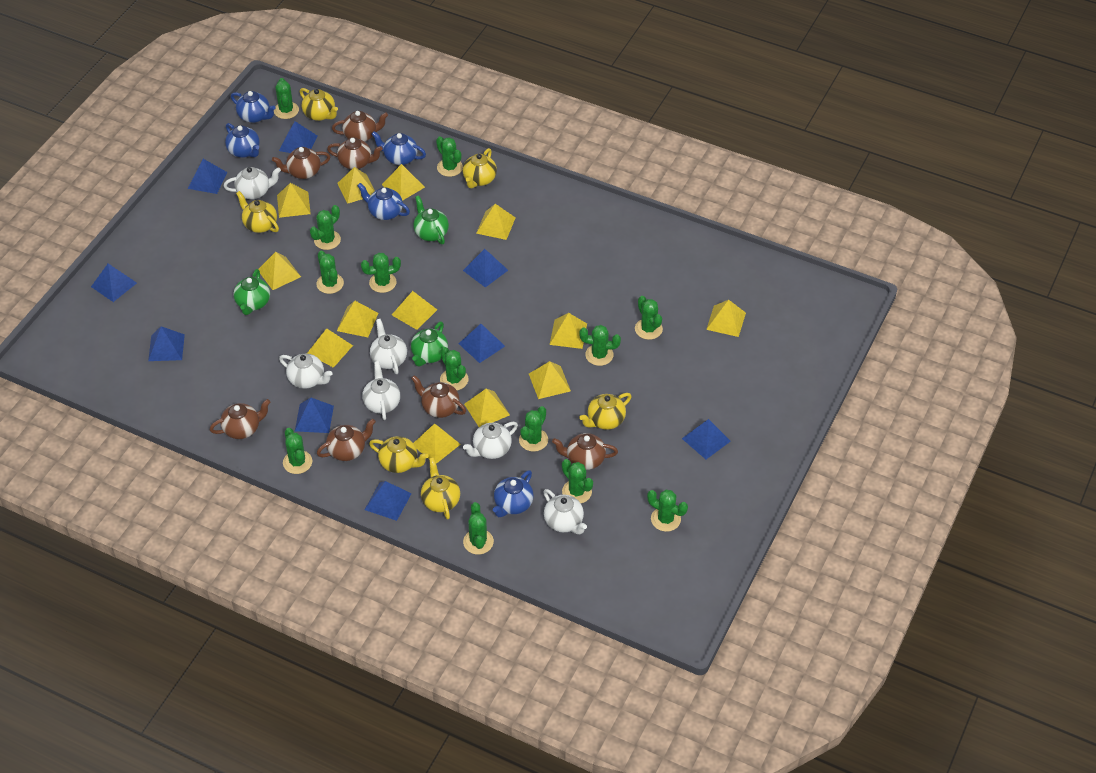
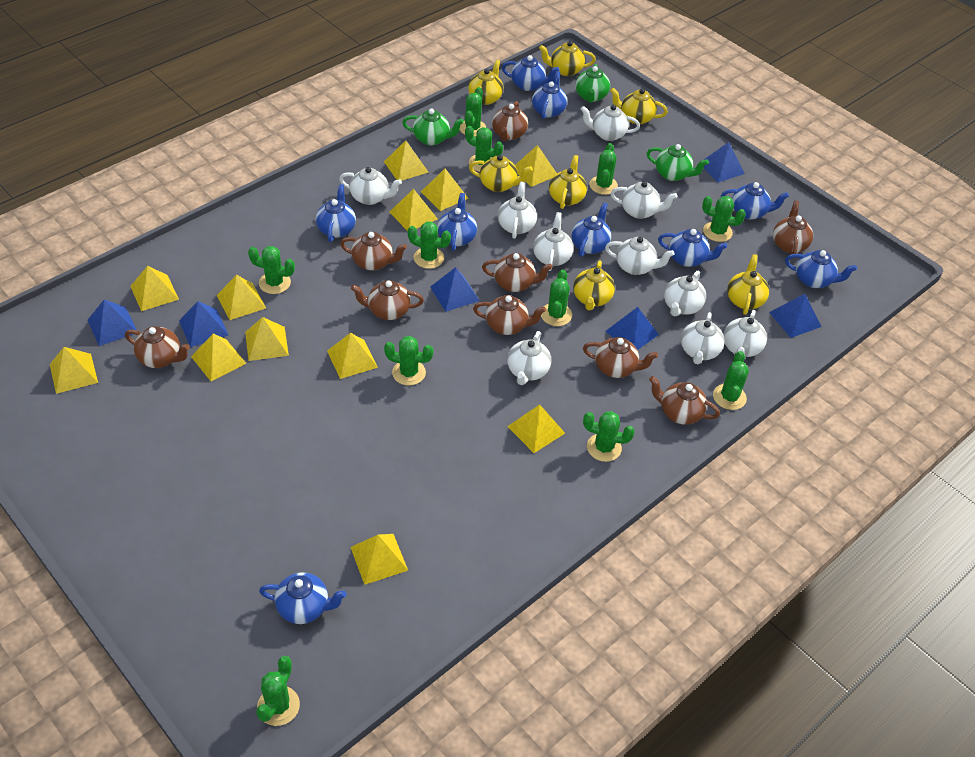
blue pyramid: 9 -> 6
blue teapot: 5 -> 9
brown teapot: 7 -> 9
green cactus: 13 -> 11
white teapot: 6 -> 10
yellow pyramid: 13 -> 12
yellow teapot: 6 -> 7

